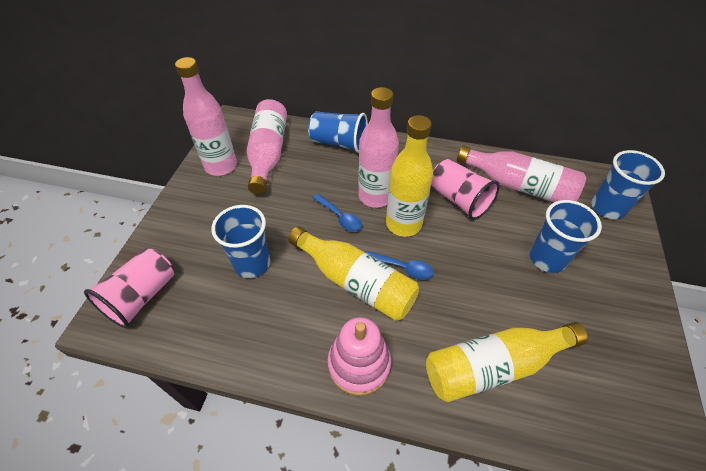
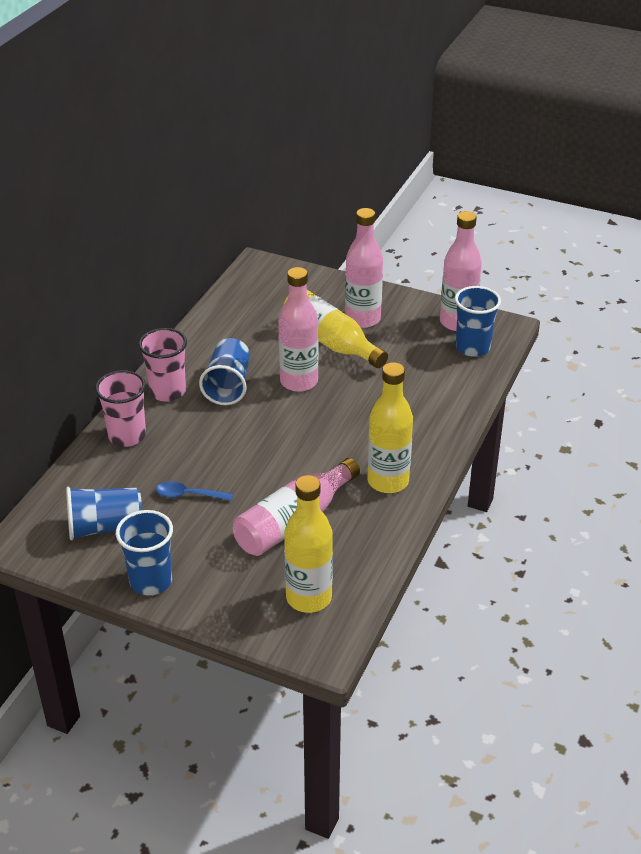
blue spoon: 2 -> 1
pink stacking toy: 1 -> 0

